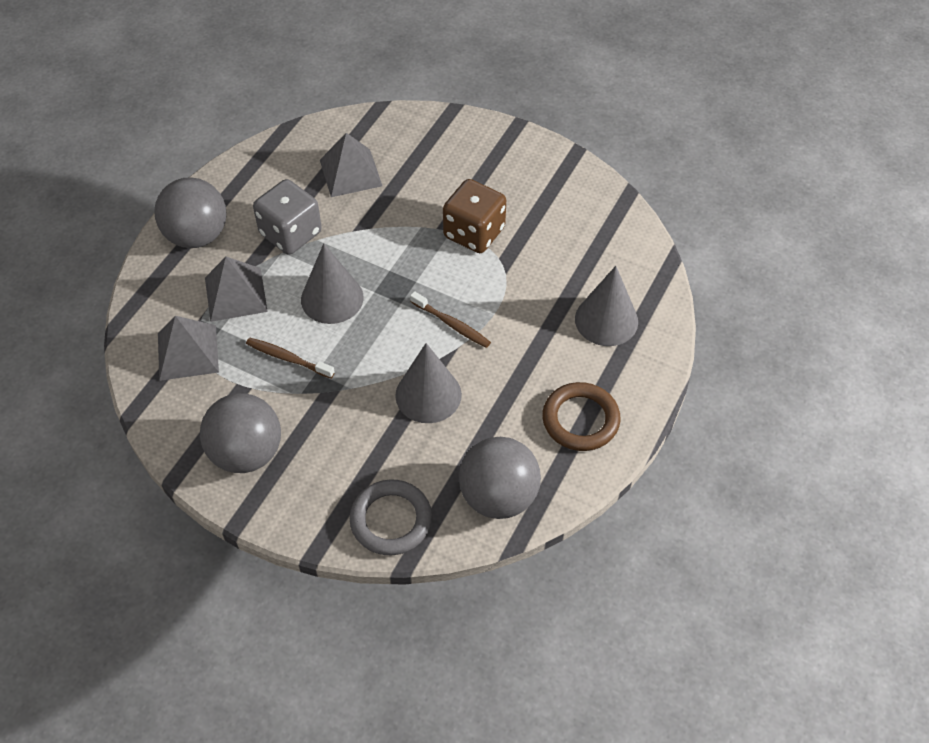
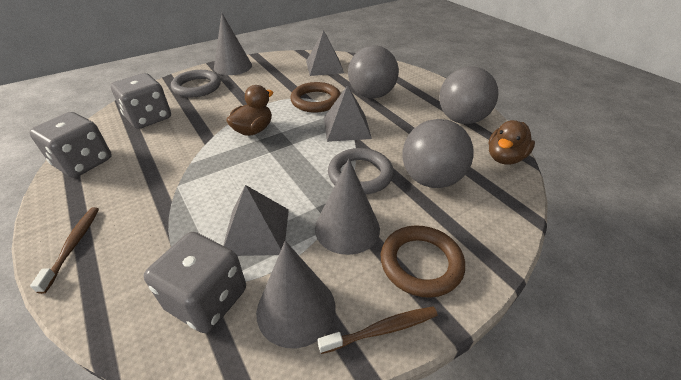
brown dice: 1 -> 0
brown duck: 0 -> 2
brown ring: 1 -> 2
grey dice: 1 -> 3
grey ring: 1 -> 2

